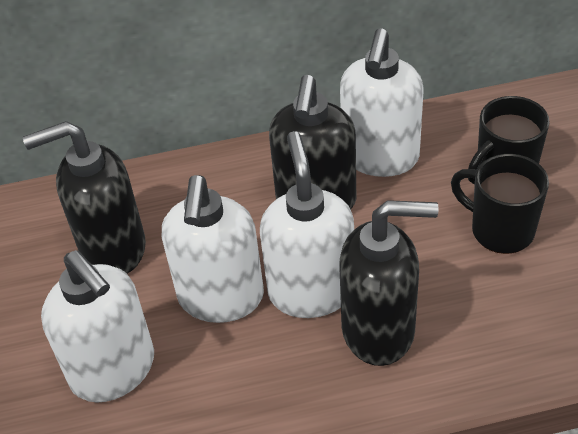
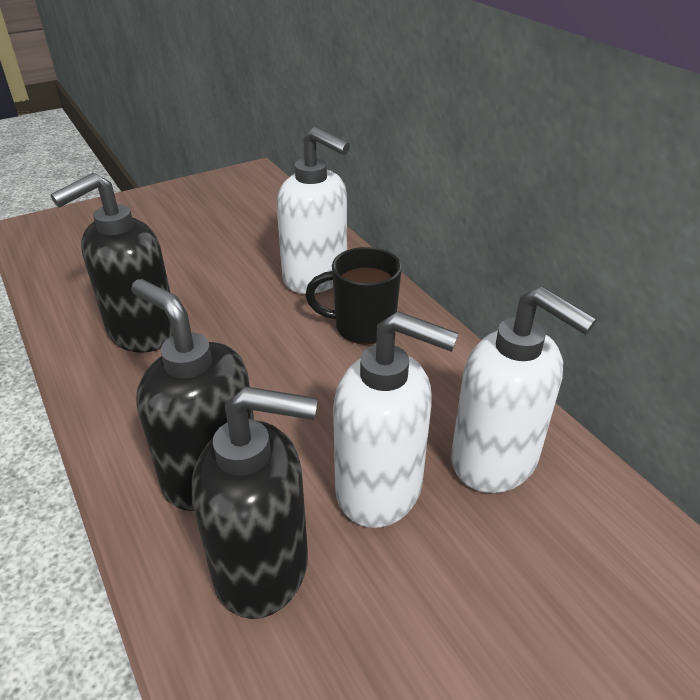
black mug: 2 -> 1
white soap dispenser: 4 -> 3

